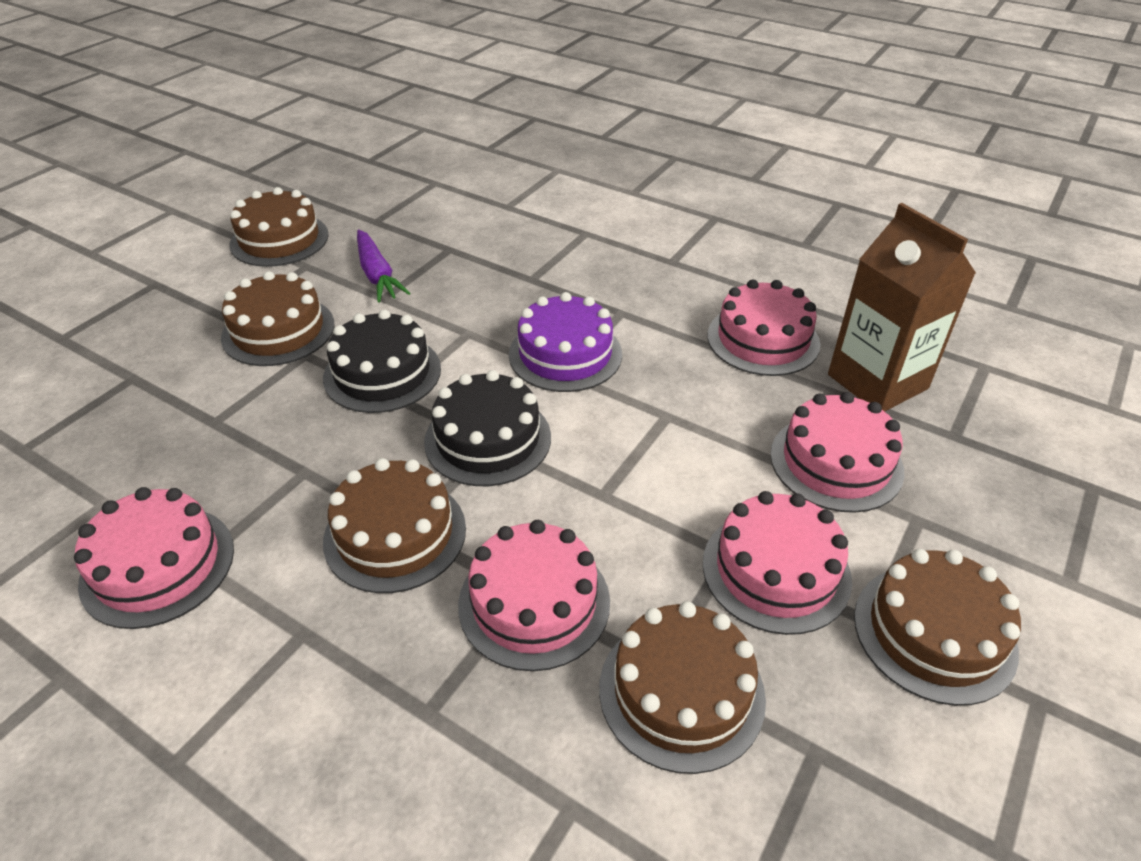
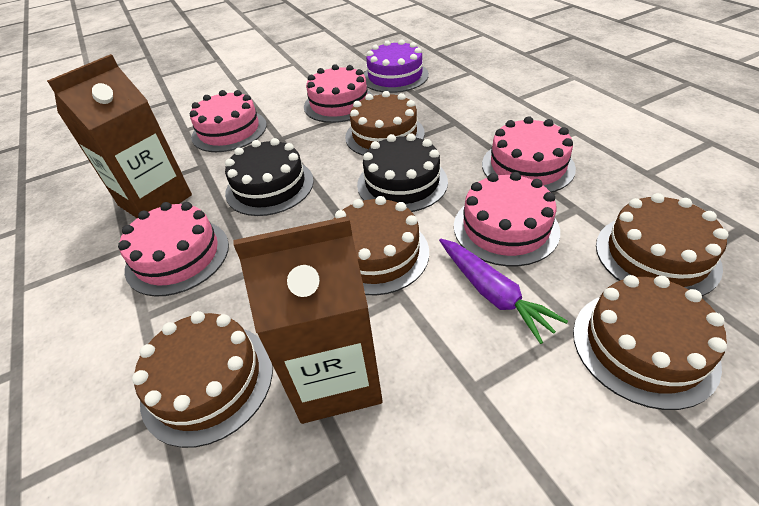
brown carton: 1 -> 2

